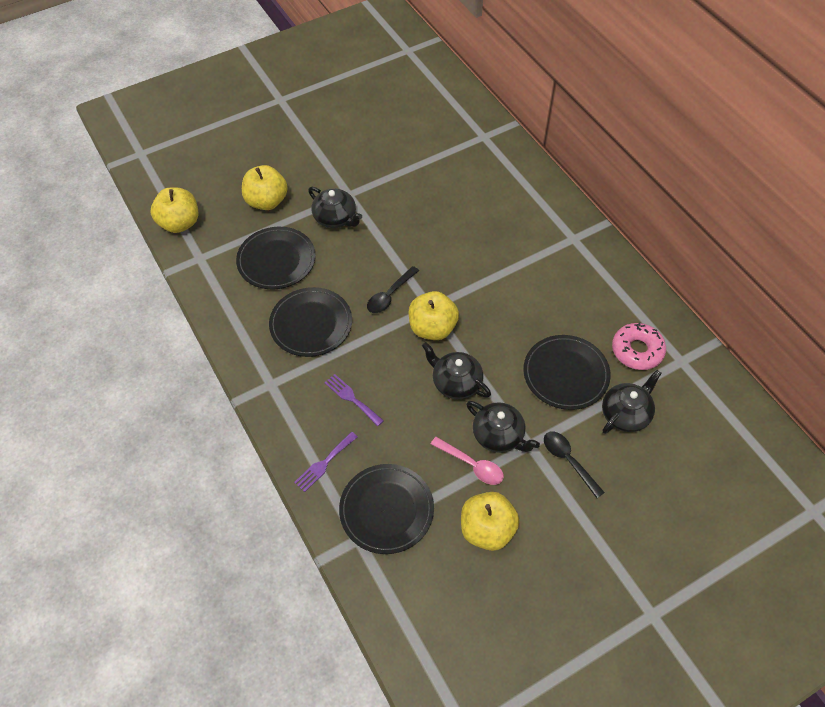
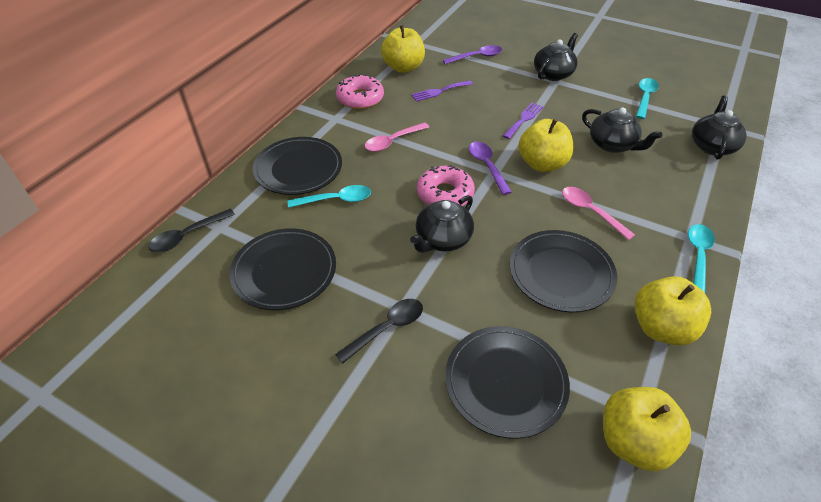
pink donut: 1 -> 2
pink spoon: 1 -> 2
purple spoon: 0 -> 2
turquoise spoon: 0 -> 3

